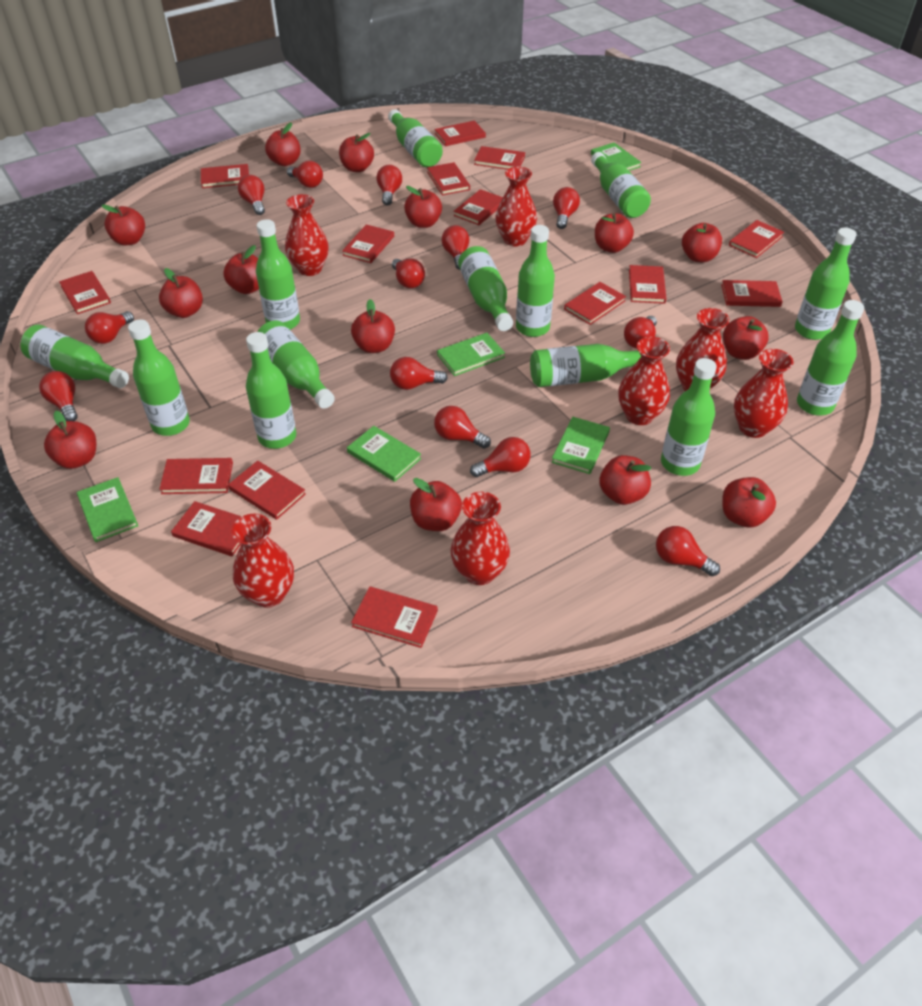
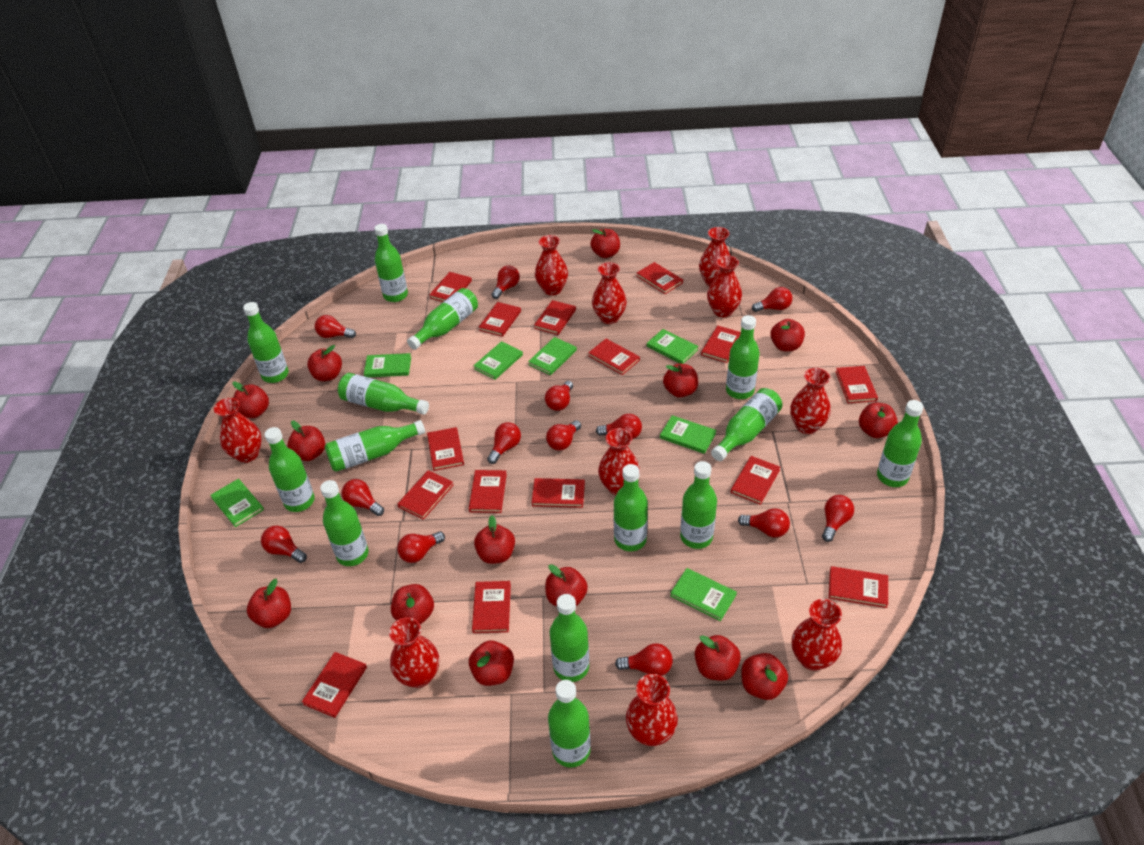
green book: 5 -> 7
green bottle: 13 -> 14
red vase: 7 -> 10

